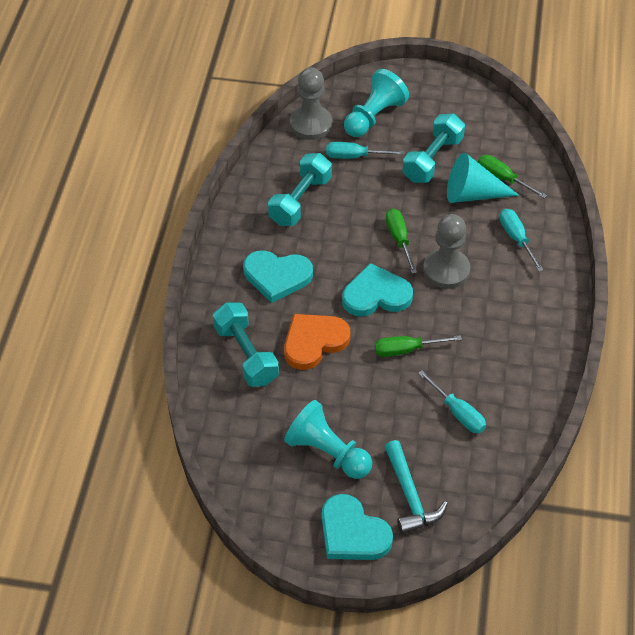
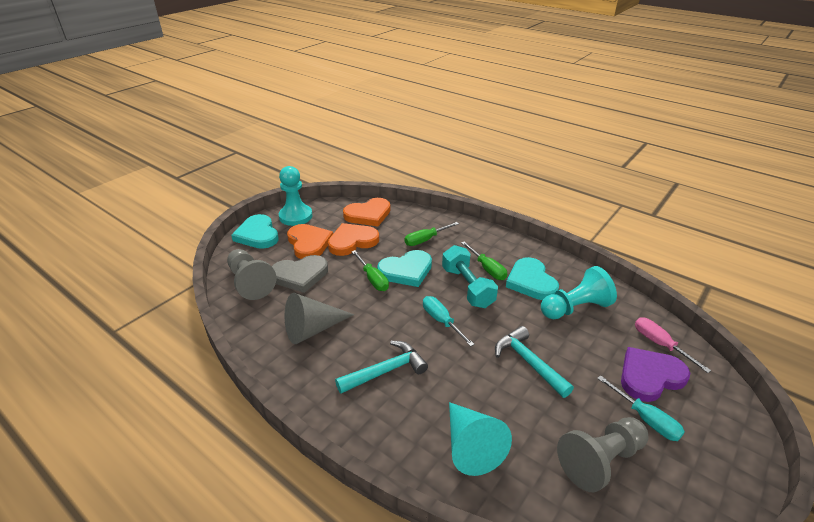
grey cone: 0 -> 1
grey heart: 0 -> 1
orange heart: 1 -> 3
pink screwdriver: 0 -> 1
purple heart: 0 -> 1
turquoise dumbbell: 3 -> 1
turquoise hammer: 1 -> 2
turquoise screwdriver: 3 -> 2

